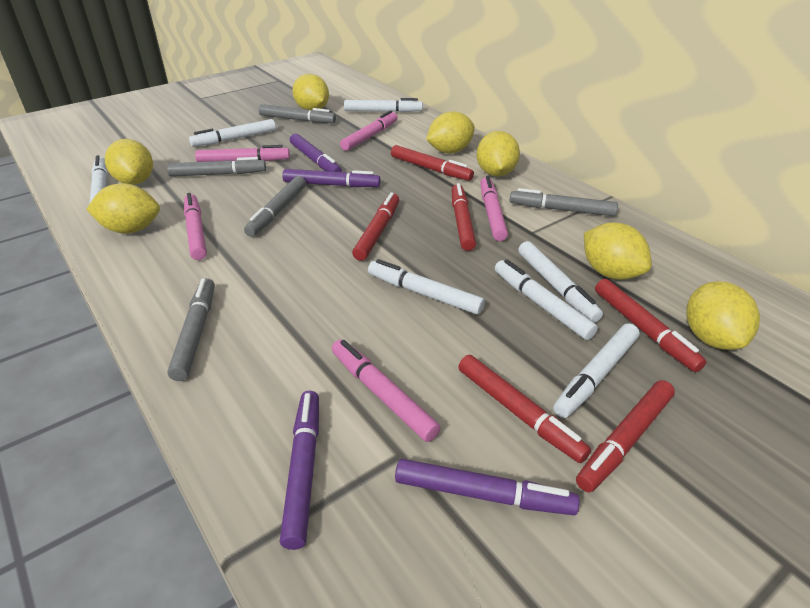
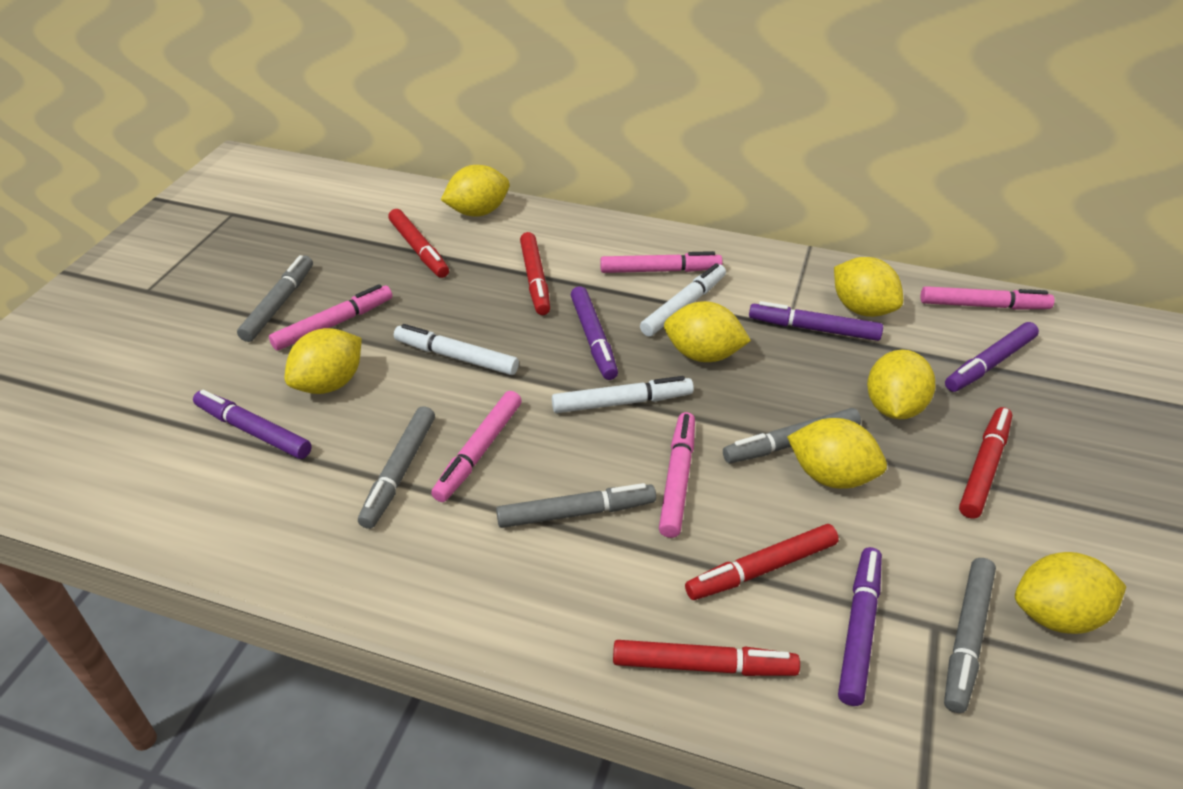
purple marker: 4 -> 5
red marker: 6 -> 5
white marker: 7 -> 3

